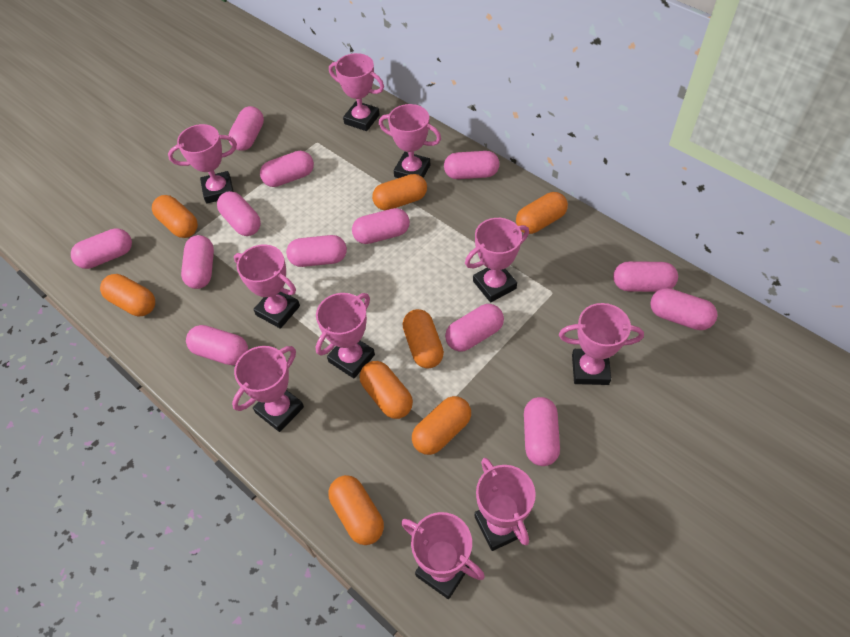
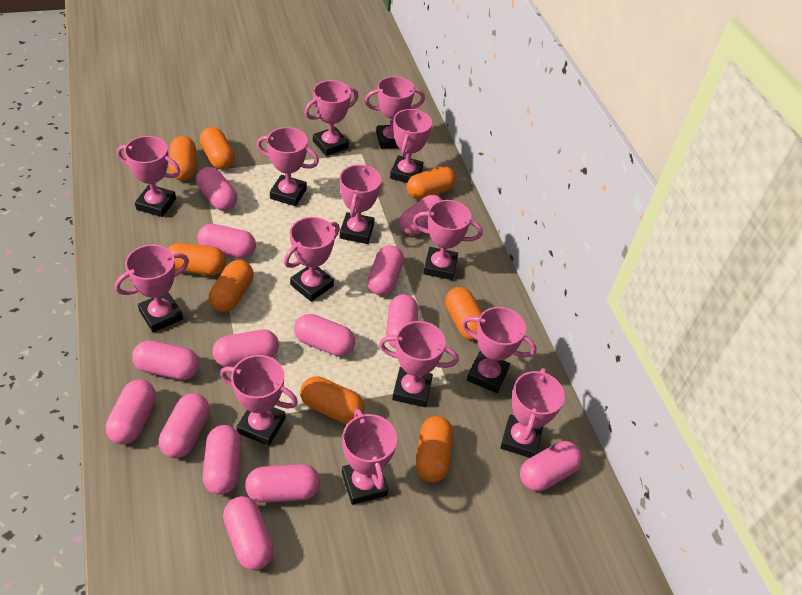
pink capsule: 13 -> 14
pink trophy: 10 -> 14

